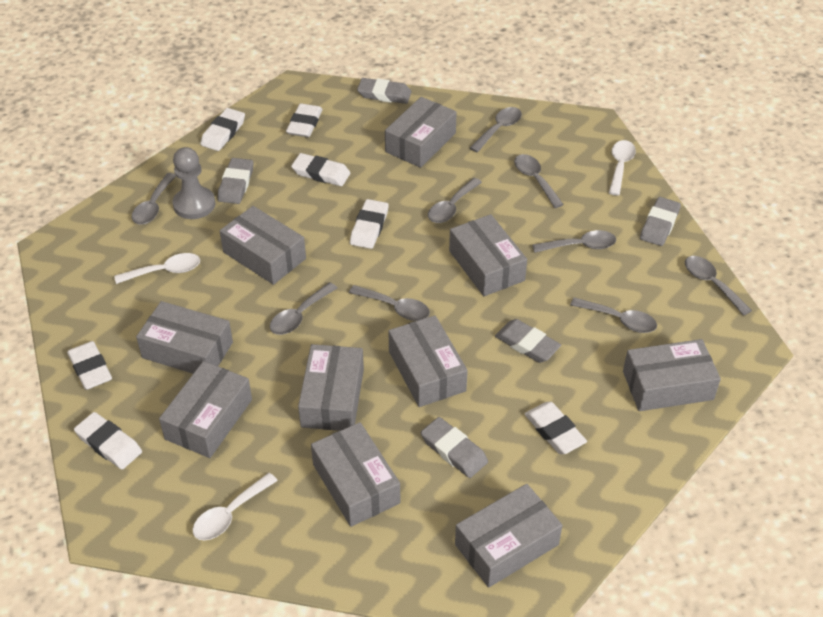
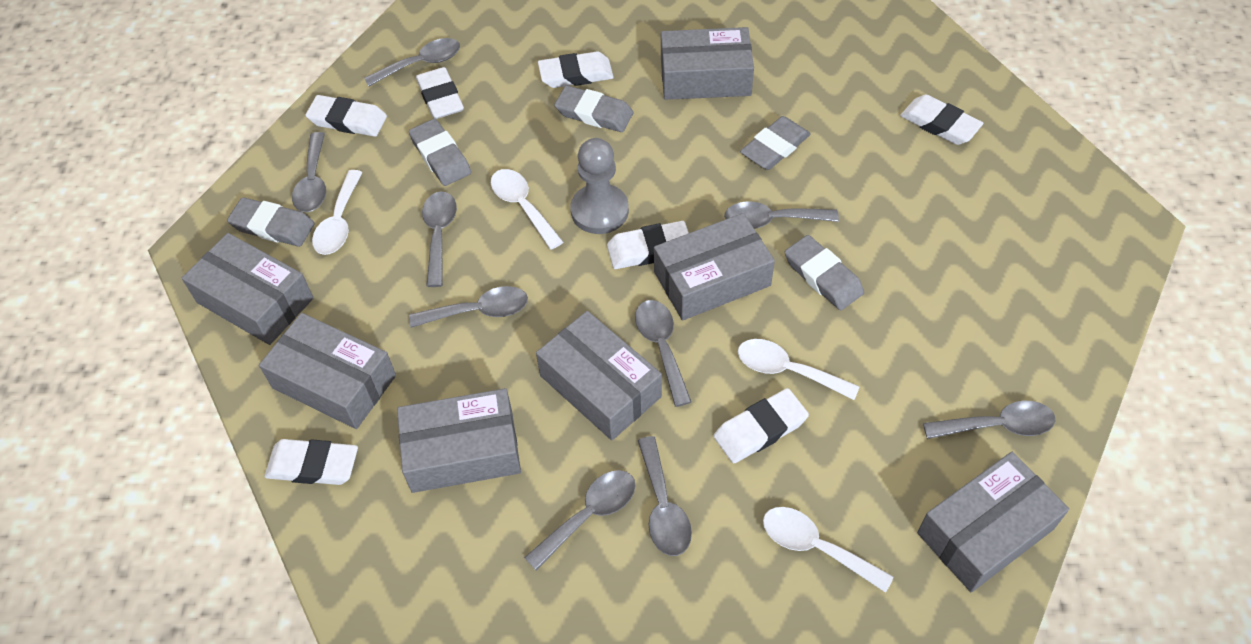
grey box: 10 -> 7
white spoon: 3 -> 4

